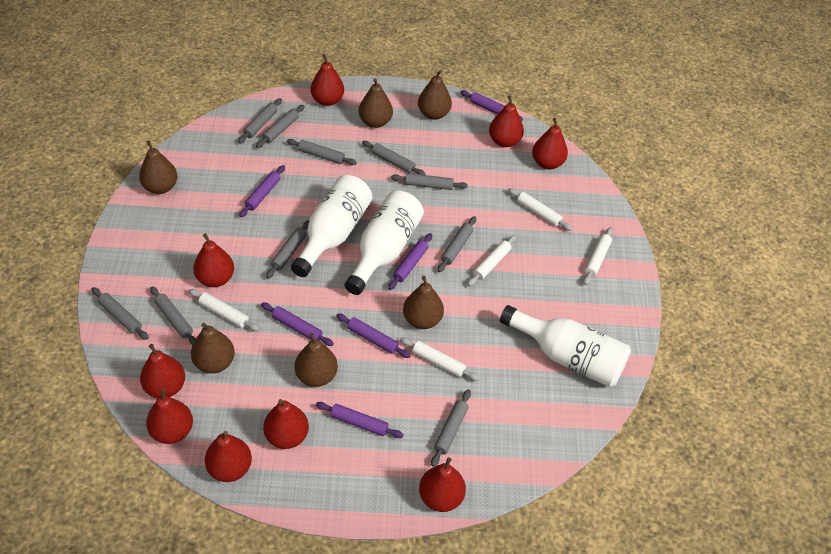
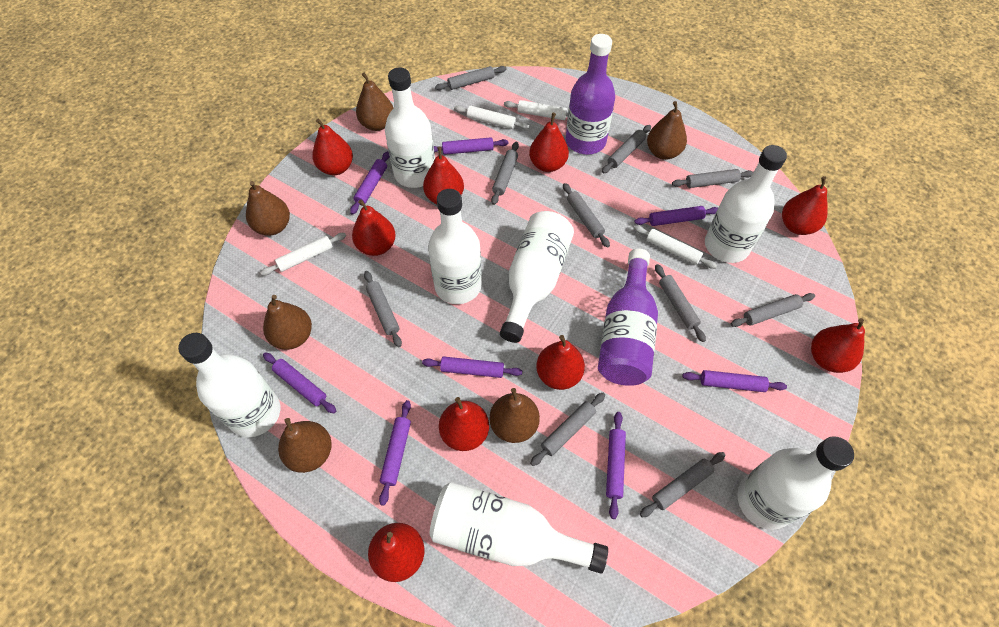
purple bottle: 0 -> 2
purple rolling pin: 6 -> 8
white bottle: 3 -> 7
white rolling pin: 5 -> 4

